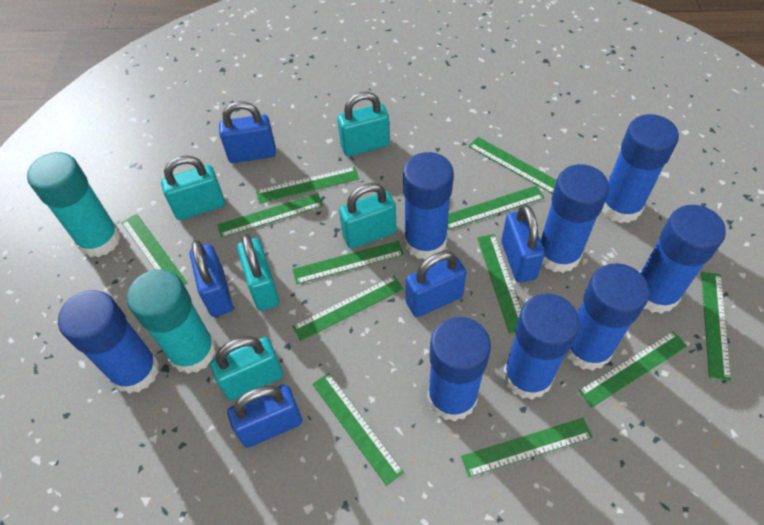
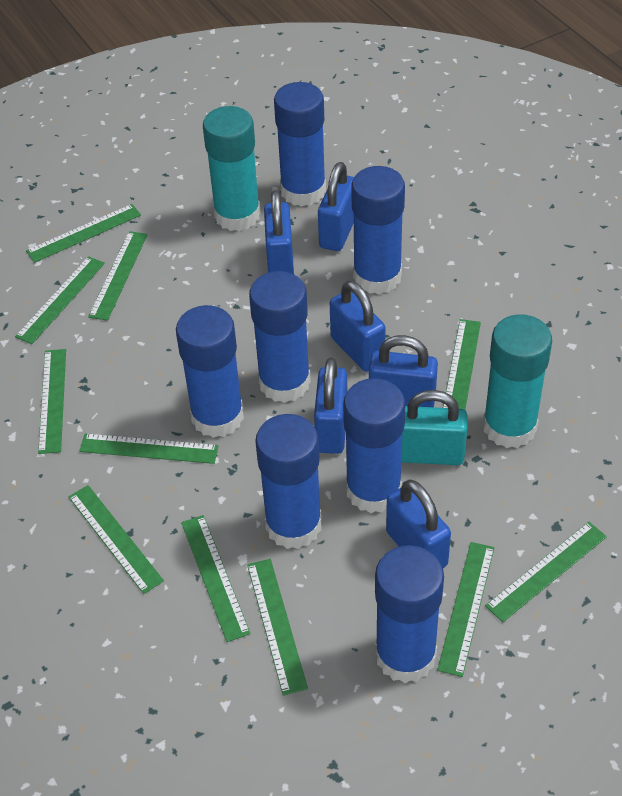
blue glue stick: 8 -> 7
blue padlock: 5 -> 6
green ruler: 12 -> 11
turquoise padlock: 5 -> 1

